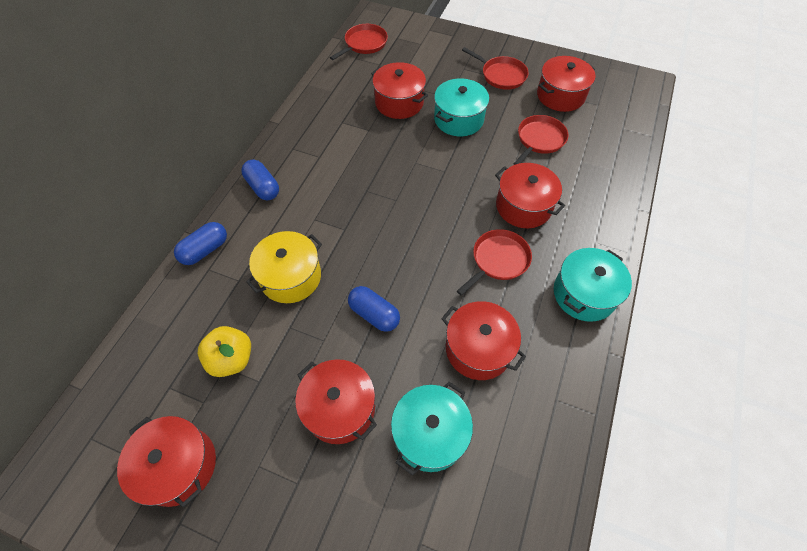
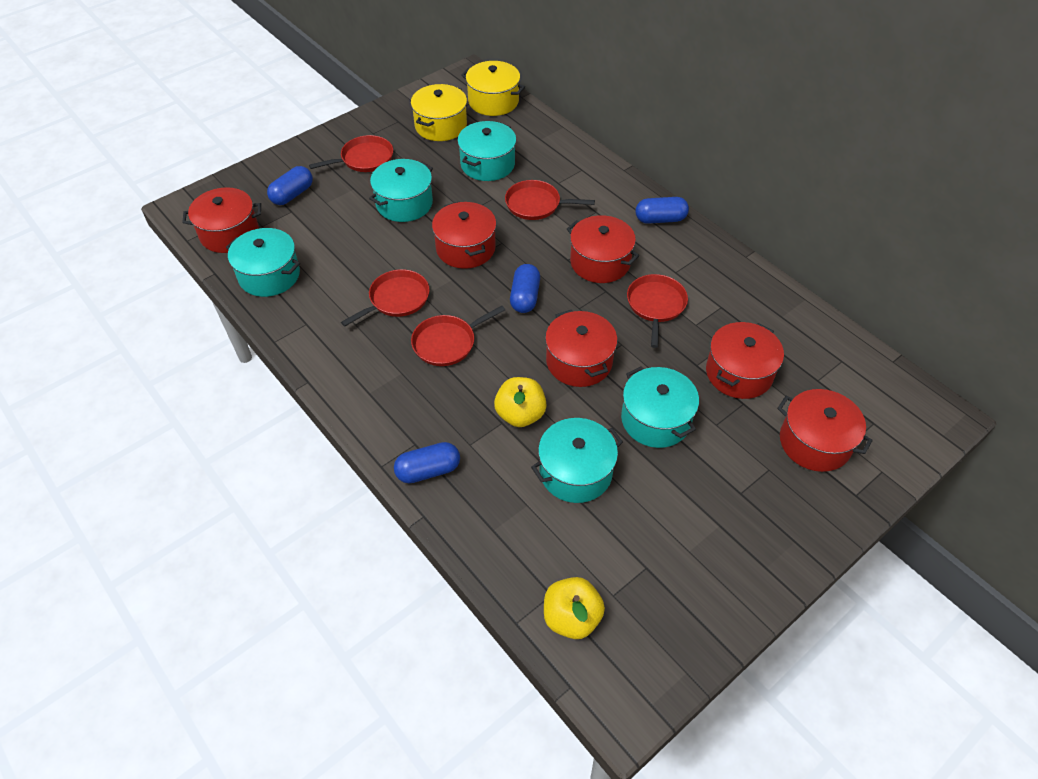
blue capsule: 3 -> 4
red pan: 4 -> 5
turquoise pot: 3 -> 5
yellow apple: 1 -> 2
yellow pot: 1 -> 2

